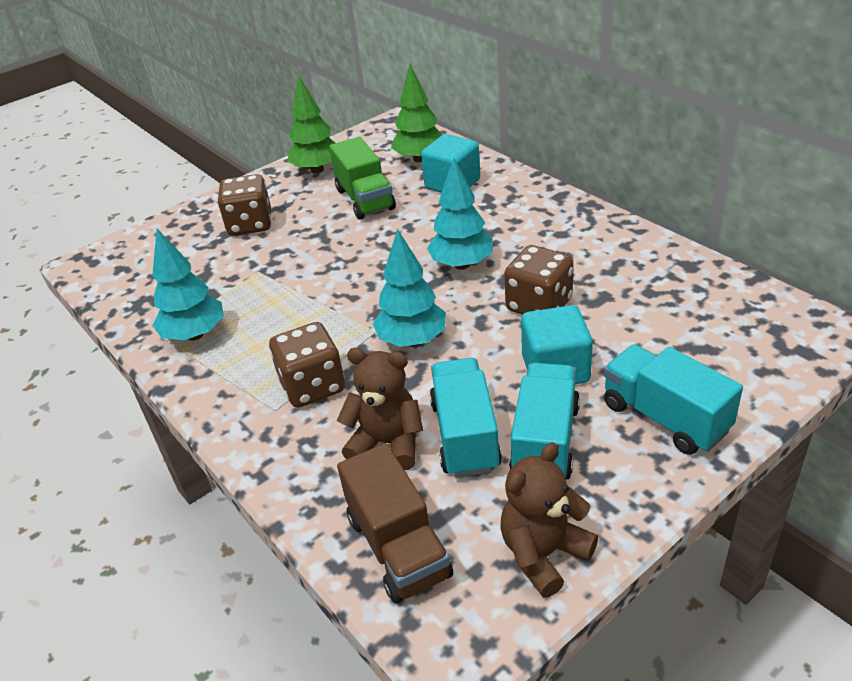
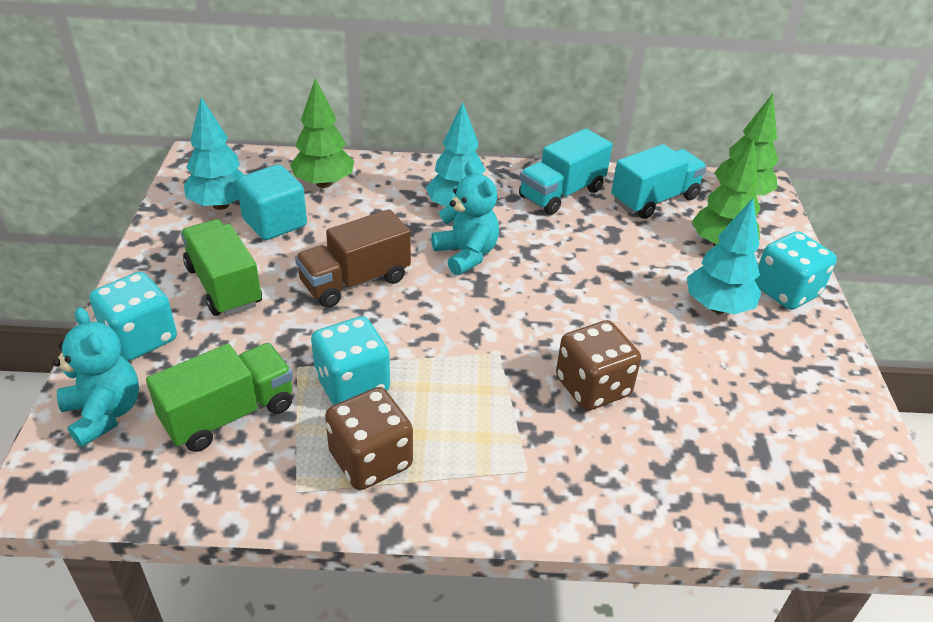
brown dice: 3 -> 2
brown teddy bear: 2 -> 0
green tree: 2 -> 3
green truck: 1 -> 2
turquoise cube: 2 -> 1
turquoise dice: 0 -> 3
turquoise teddy bear: 0 -> 2
turquoise truck: 3 -> 2

